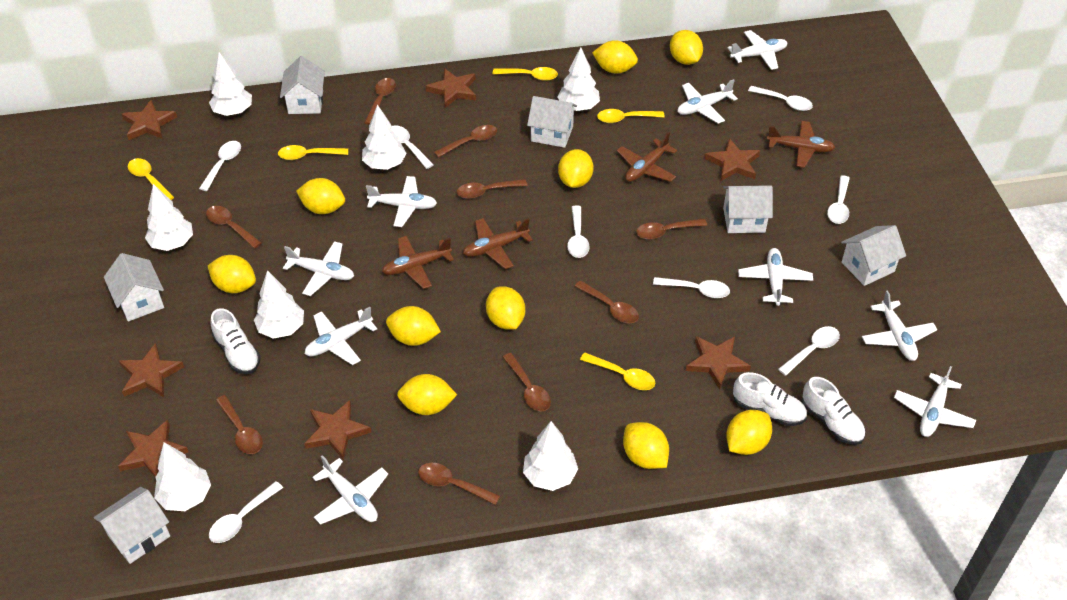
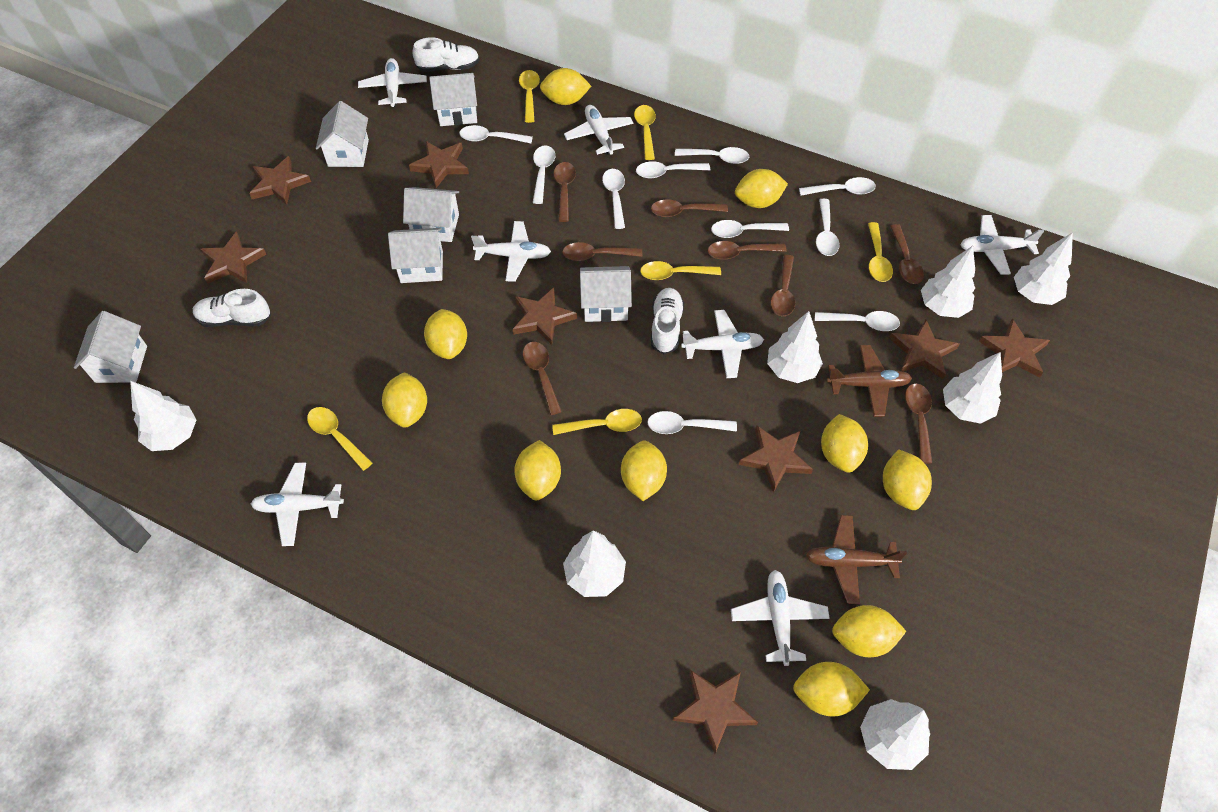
brown plane: 4 -> 2
brown spoon: 9 -> 8
brown star: 7 -> 8
white plane: 9 -> 7
white spoon: 8 -> 10
yellow spoon: 5 -> 6

